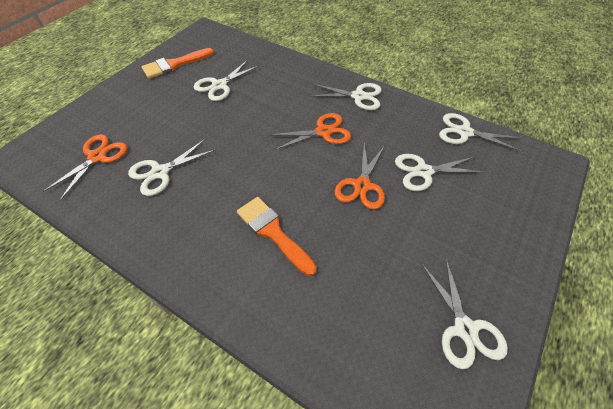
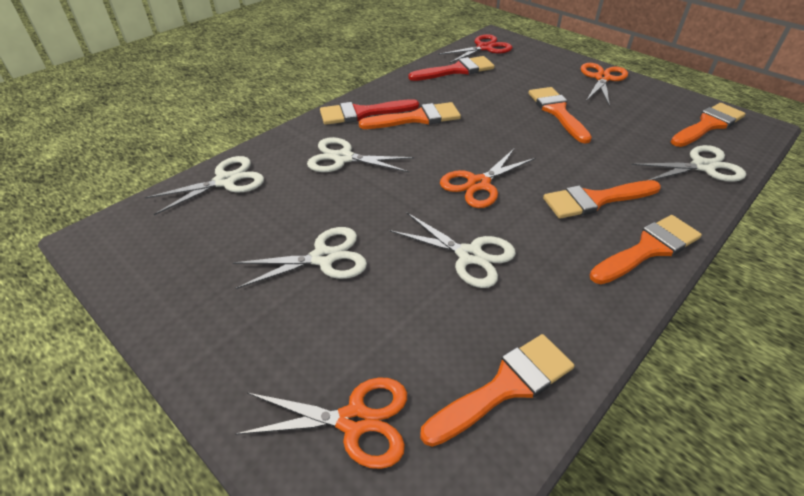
orange brush: 2 -> 6
red brush: 0 -> 2
red scissors: 0 -> 1
white scissors: 6 -> 5

